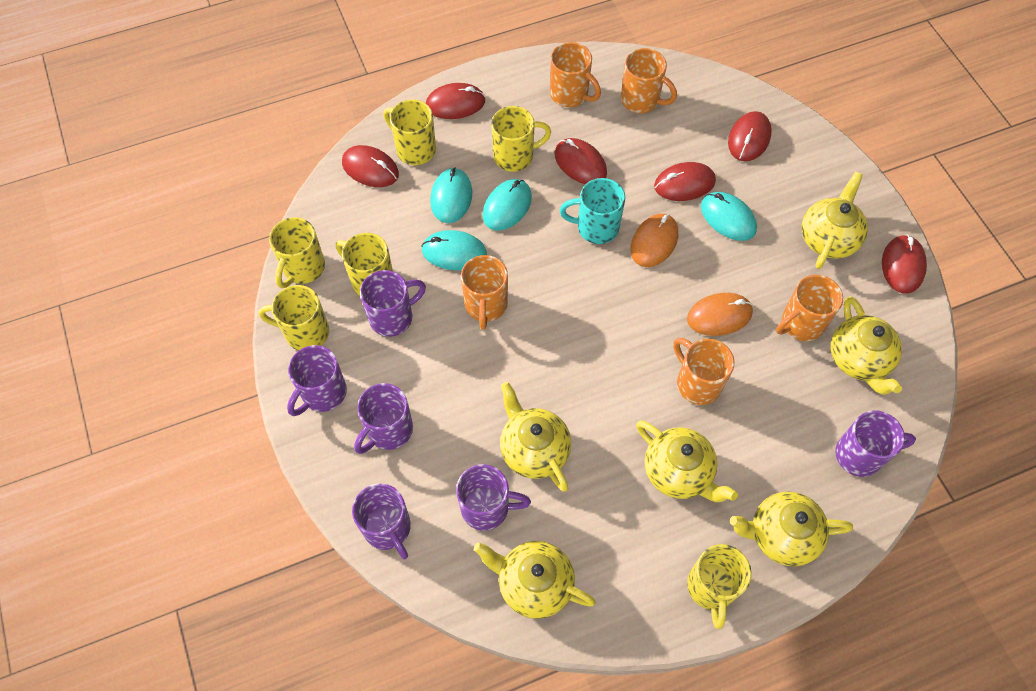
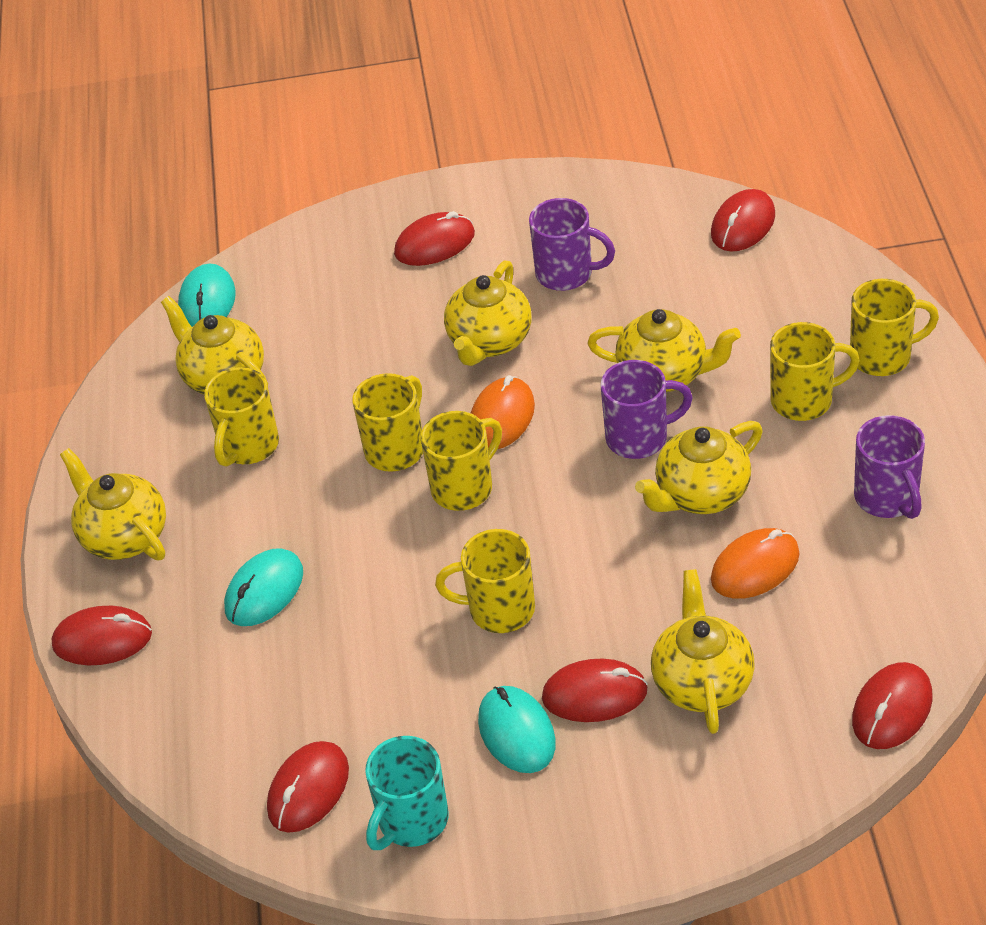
orange mug: 5 -> 0
purple mug: 6 -> 3
turquoise mouse: 4 -> 3

